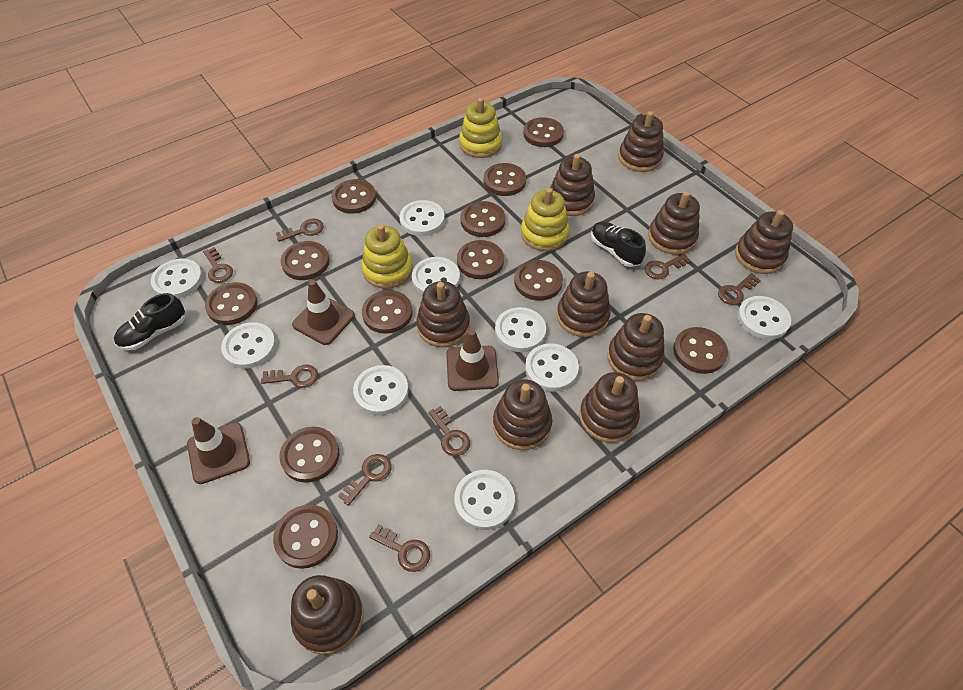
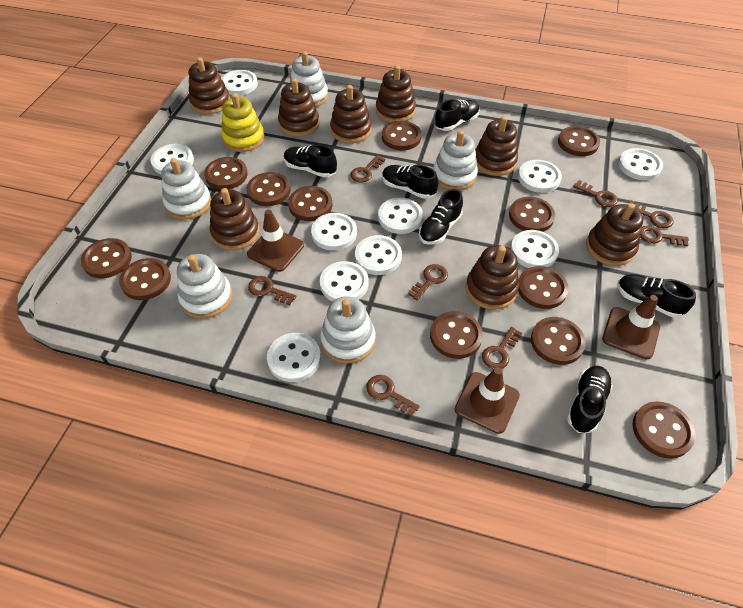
black shoe: 2 -> 6
brown stacking toy: 10 -> 8
white button: 9 -> 10
white stacking toy: 0 -> 5
yellow stacking toy: 3 -> 1

